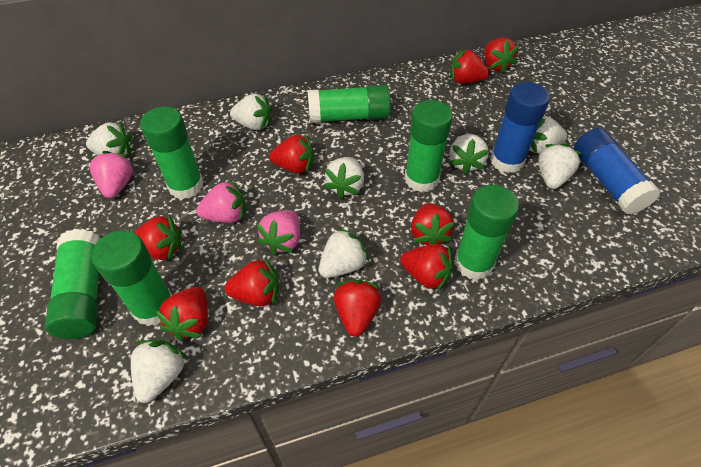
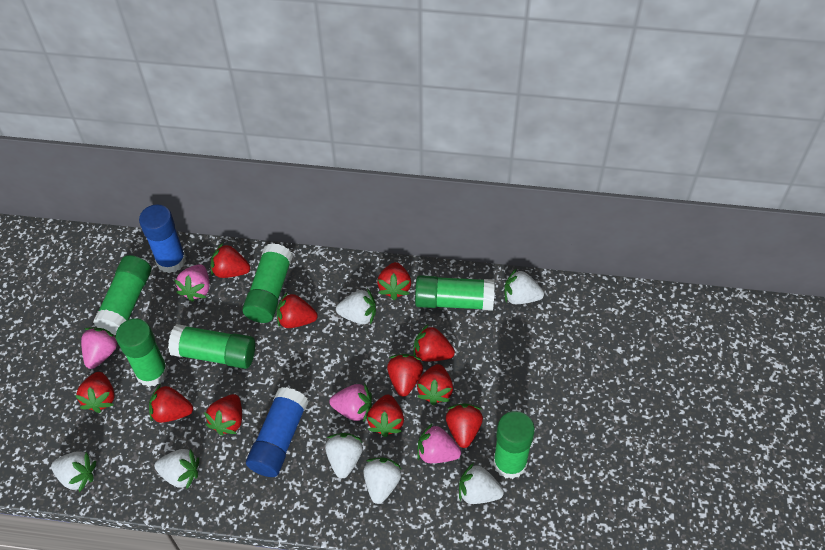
pink strawberry: 3 -> 4
red strawberry: 9 -> 11
white strawberry: 8 -> 7

